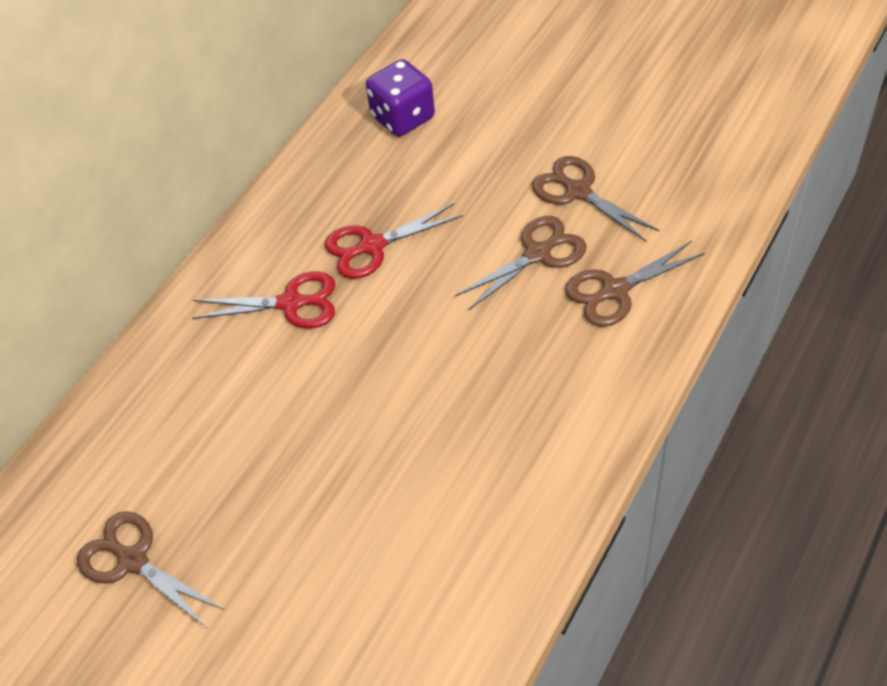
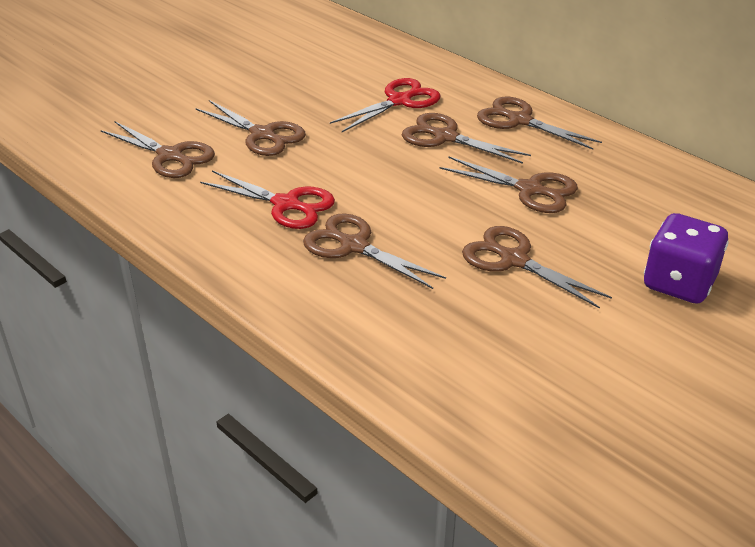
brown scissors: 4 -> 7

